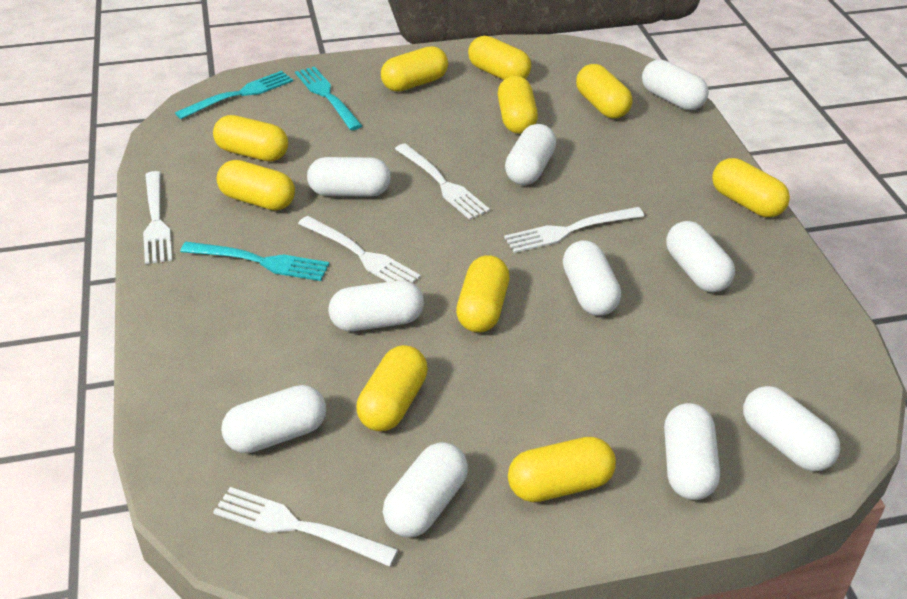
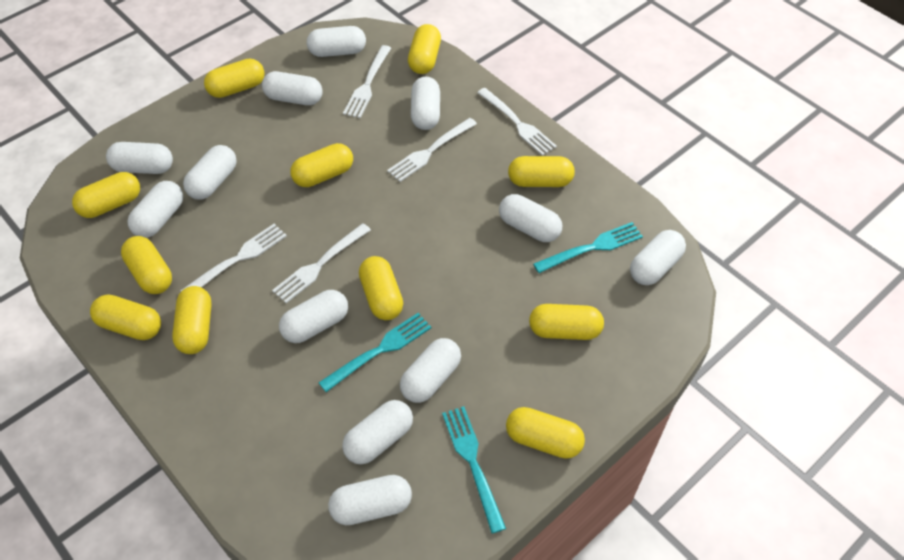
white capsule: 10 -> 12
yellow capsule: 10 -> 11

